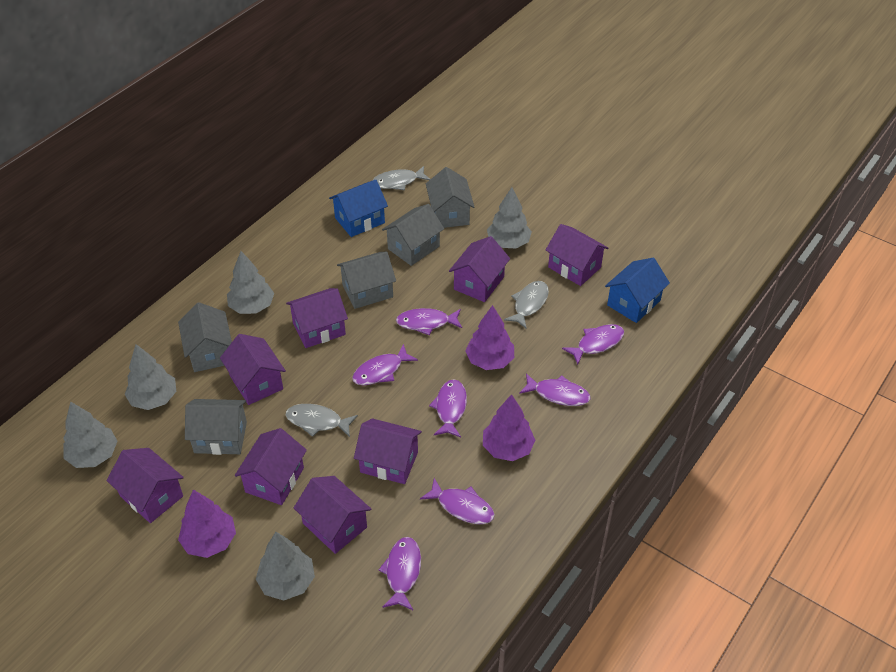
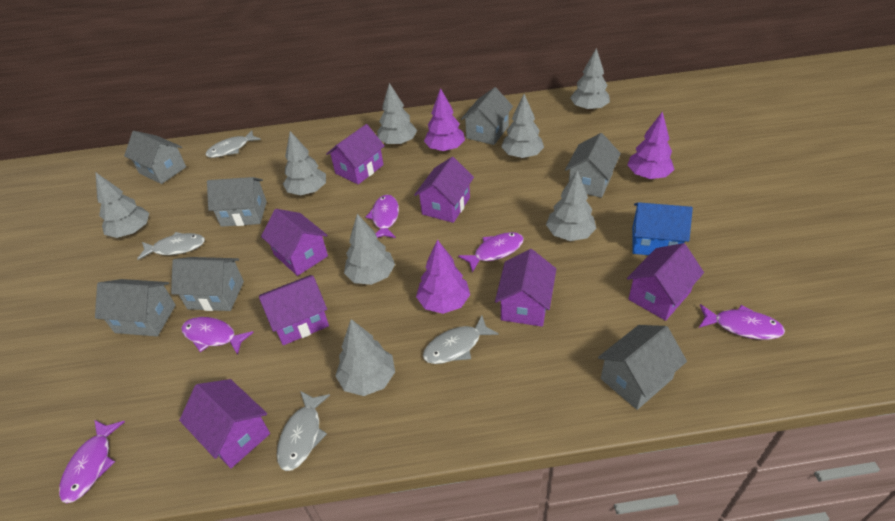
blue house: 2 -> 1
grey fish: 3 -> 4
grey house: 5 -> 7
grey tree: 5 -> 8
purple fish: 7 -> 5
purple house: 8 -> 7

